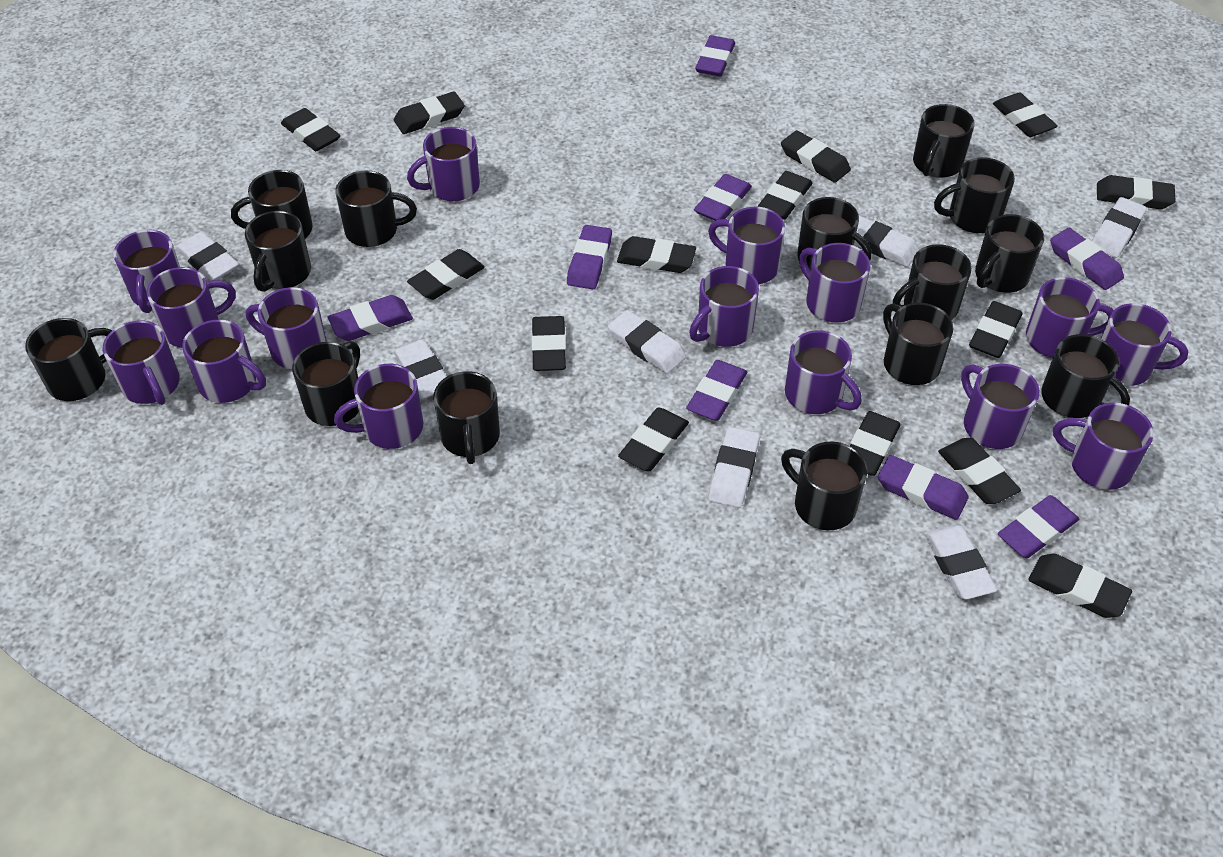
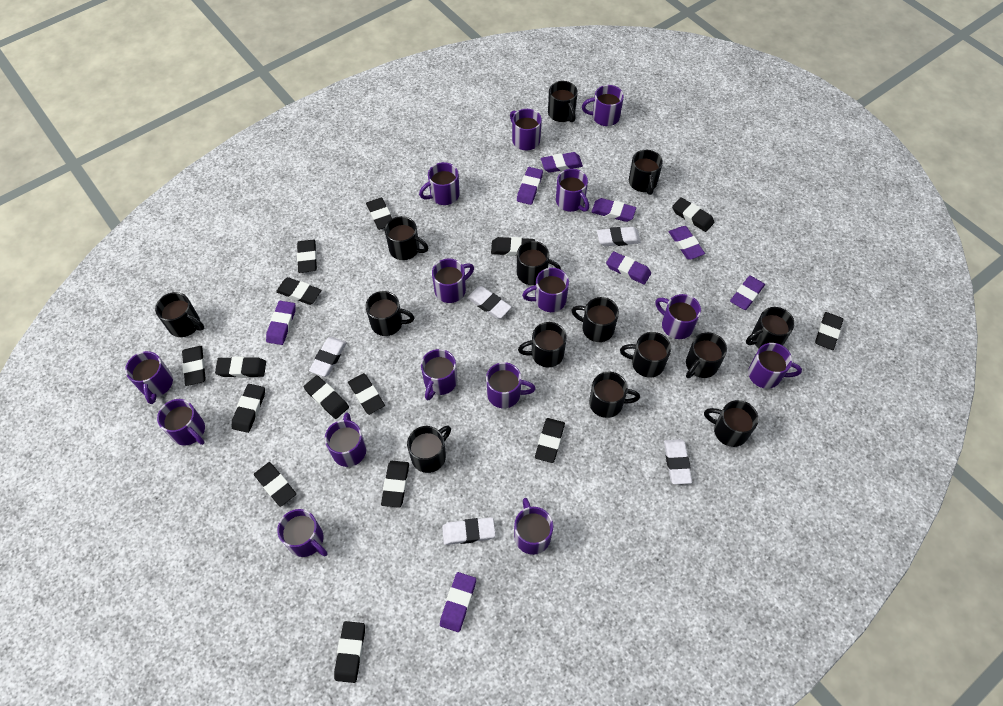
black eraser: 14 -> 15
white eraser: 7 -> 5

